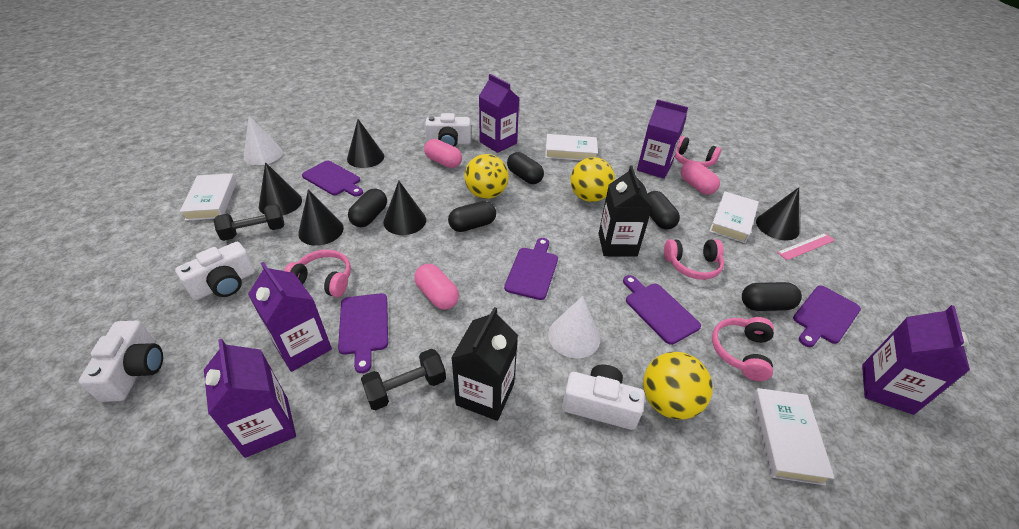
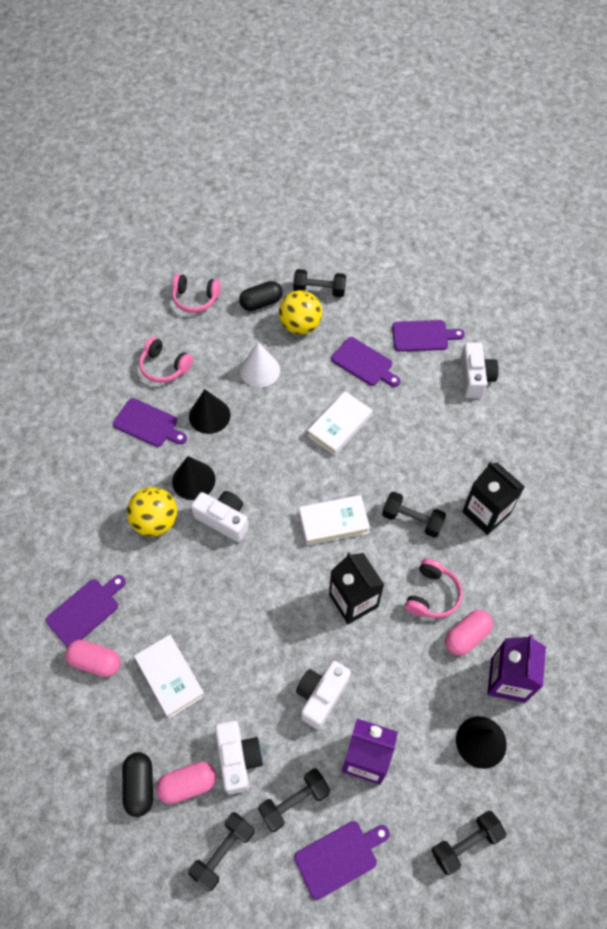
black capsule: 5 -> 2
black cone: 5 -> 3
black dumbbell: 2 -> 5
pink headphones: 4 -> 3
pink ruler: 1 -> 0
purple carton: 5 -> 2
white book: 4 -> 3
white cone: 2 -> 1
yellow ball: 3 -> 2

